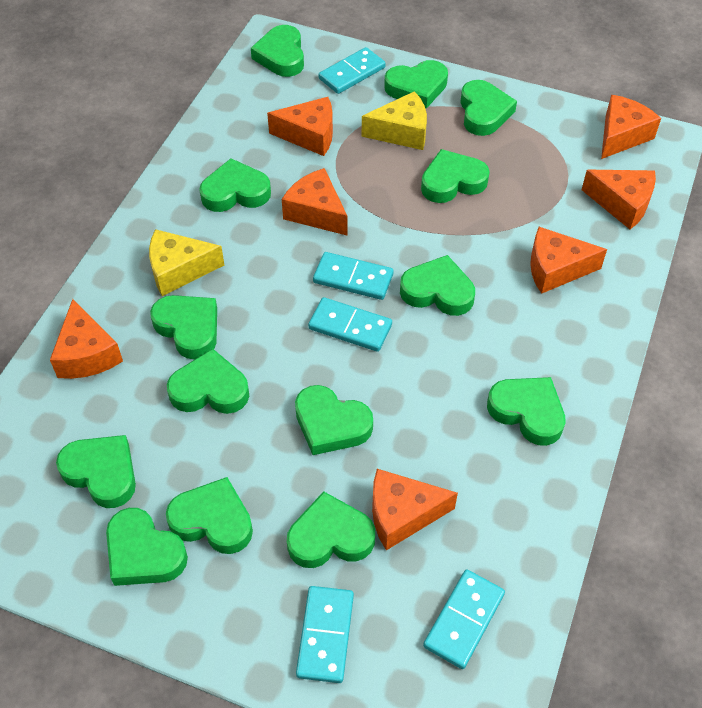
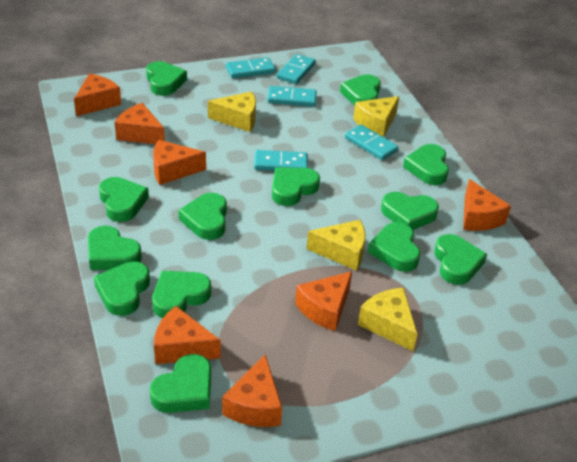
green heart: 14 -> 13
yellow cheese: 2 -> 4

